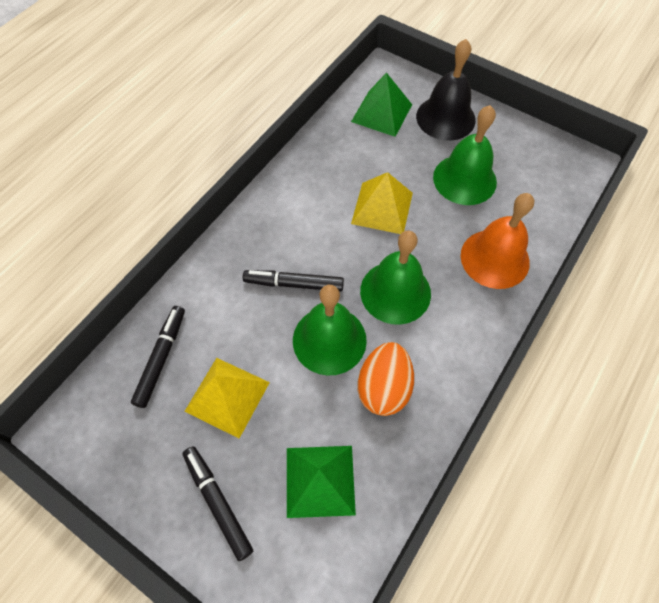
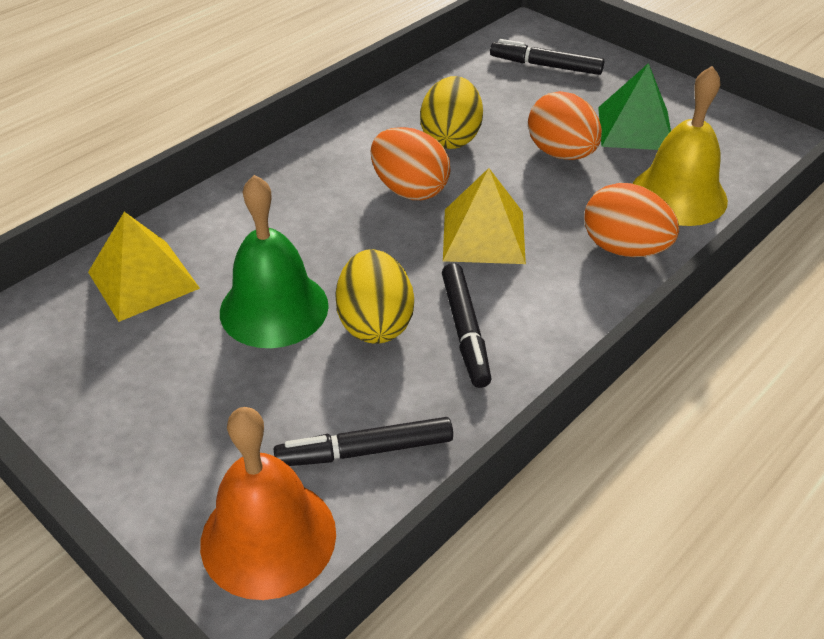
black bell: 1 -> 0
green bell: 3 -> 1
green pyramid: 2 -> 1
orange egg: 1 -> 3
yellow bell: 0 -> 1
yellow egg: 0 -> 2

